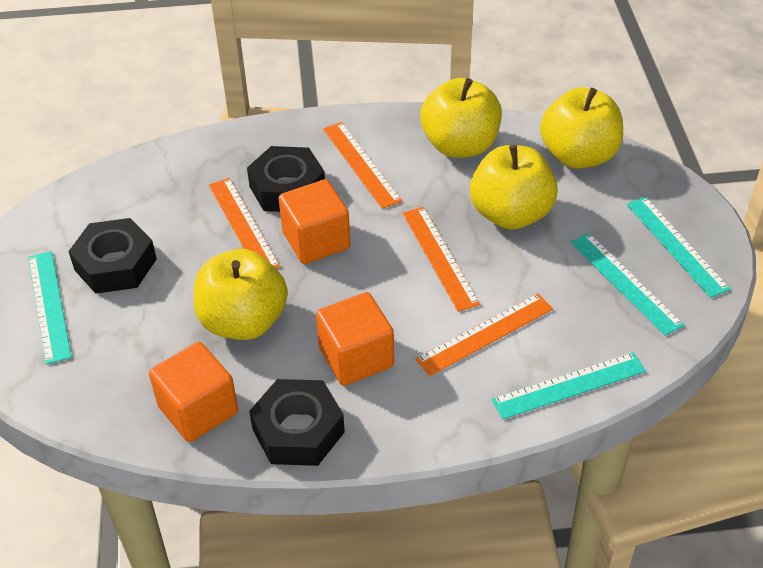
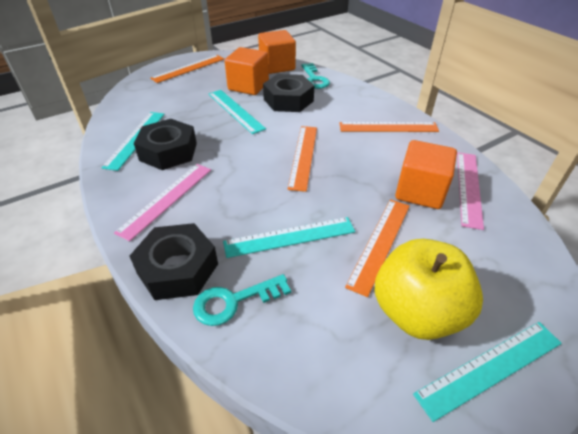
pink ruler: 0 -> 2
turquoise key: 0 -> 2
yellow apple: 4 -> 1

